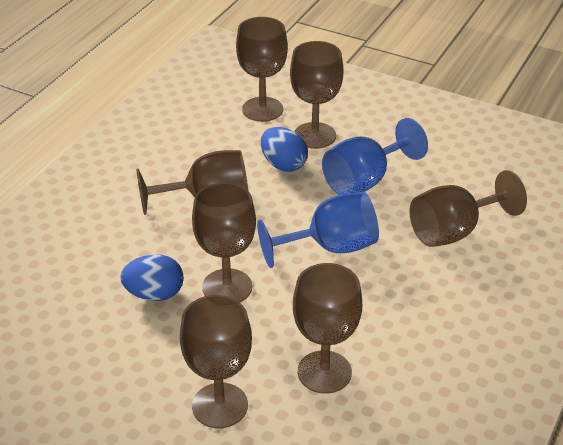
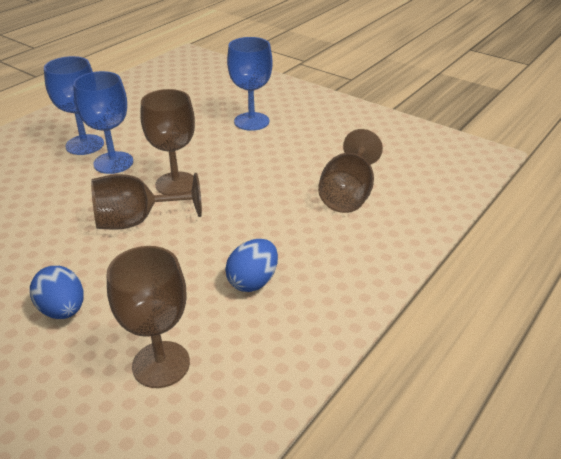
blue goblet: 2 -> 3
brown goblet: 7 -> 4

